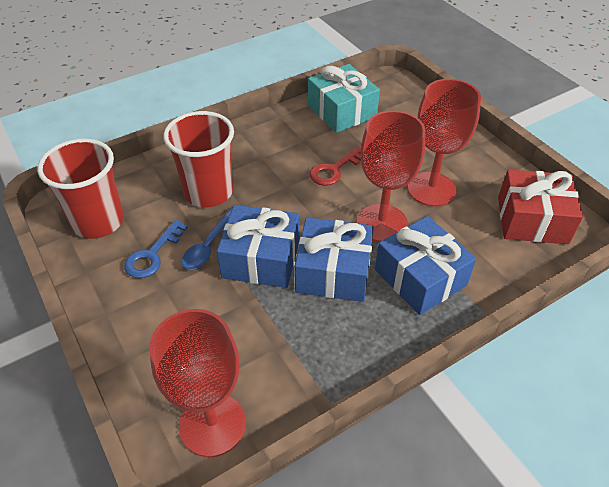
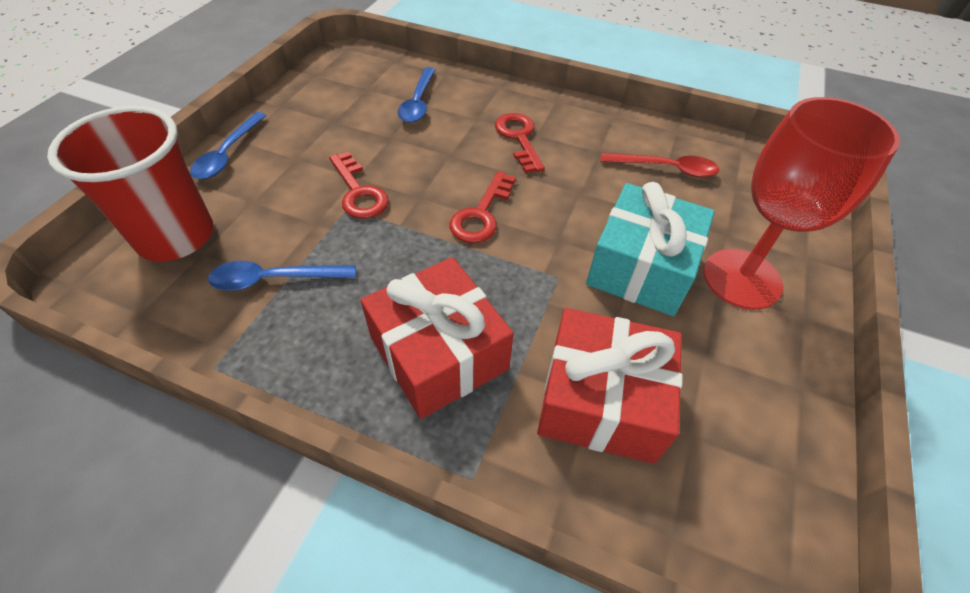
blue gift: 3 -> 0
blue key: 1 -> 0
blue spoon: 1 -> 3
red cup: 2 -> 1
red gift: 1 -> 2
red goblet: 3 -> 1
red key: 1 -> 3
red spoon: 0 -> 1

